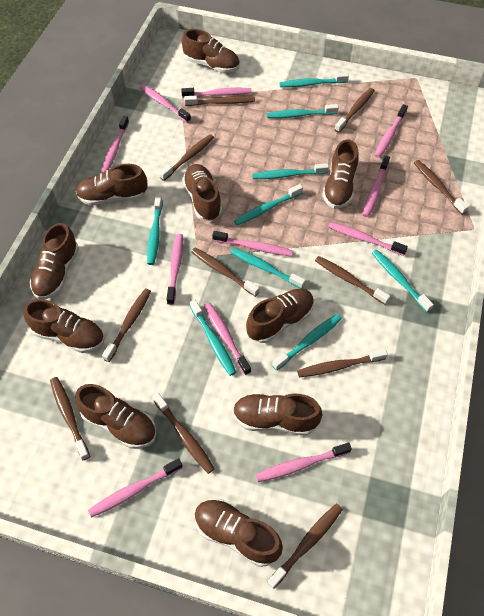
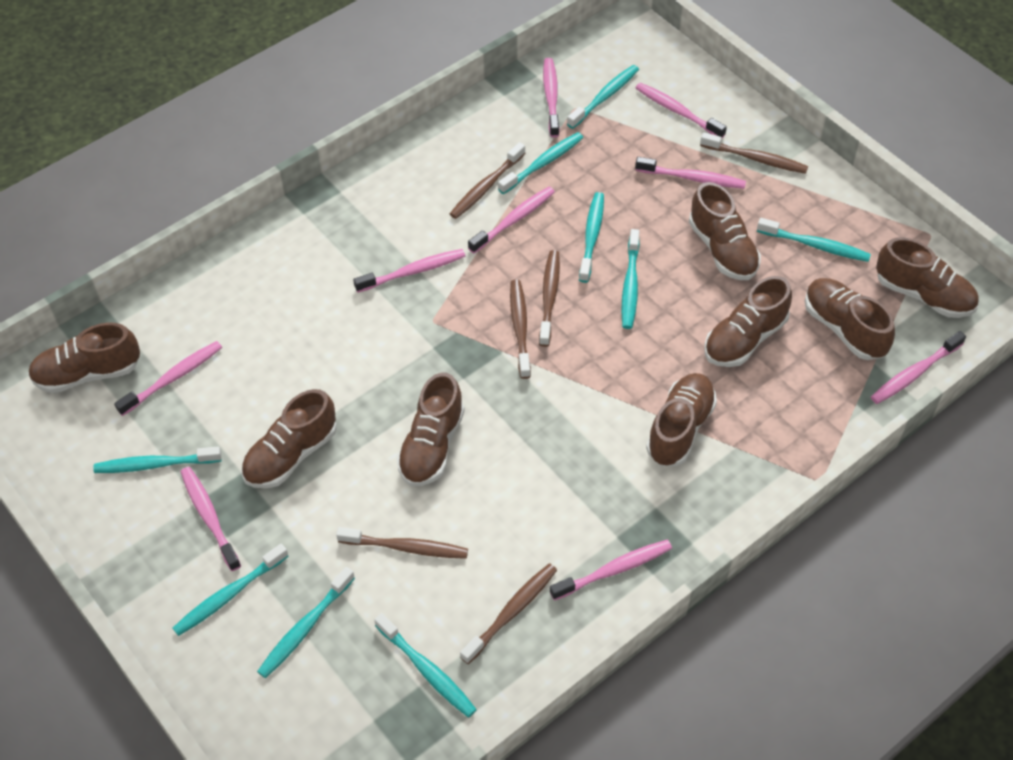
brown shoe: 10 -> 8
brown toothbrush: 11 -> 6
pink toothbrush: 11 -> 9

